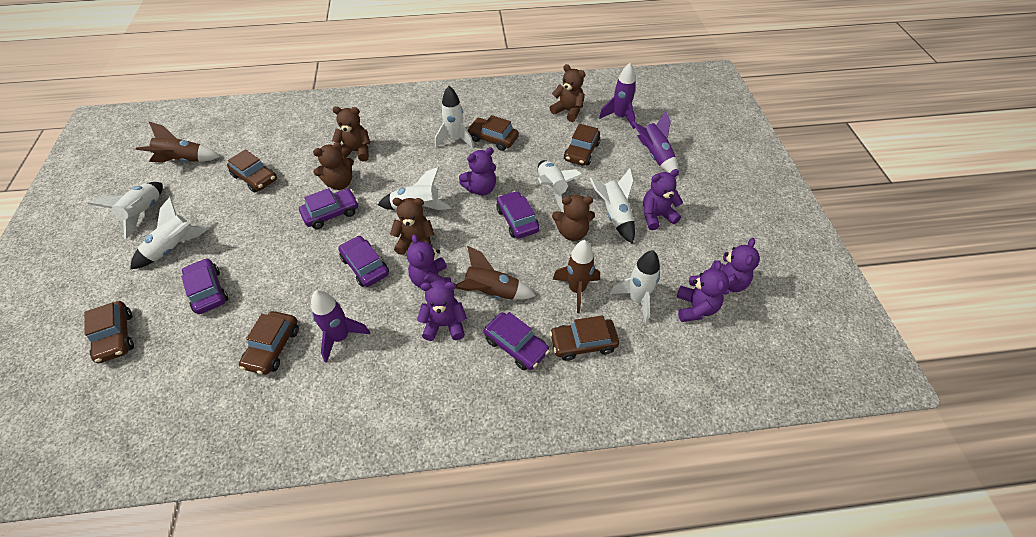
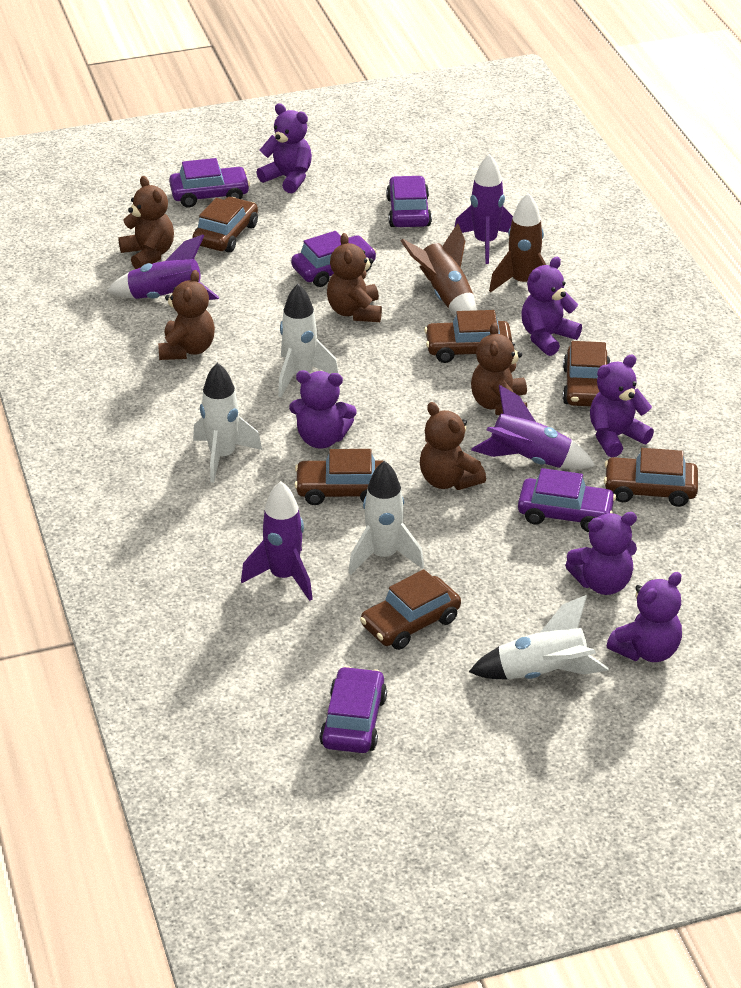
brown rocket: 3 -> 2
purple rocket: 3 -> 4
white rocket: 7 -> 4

